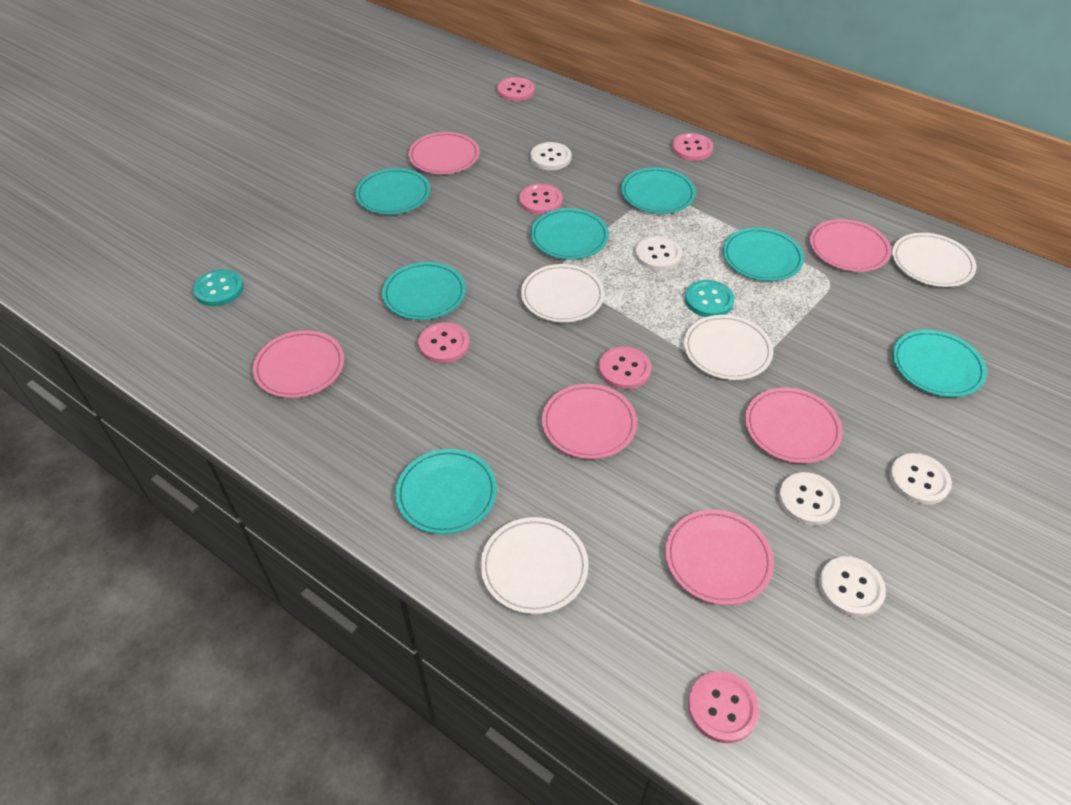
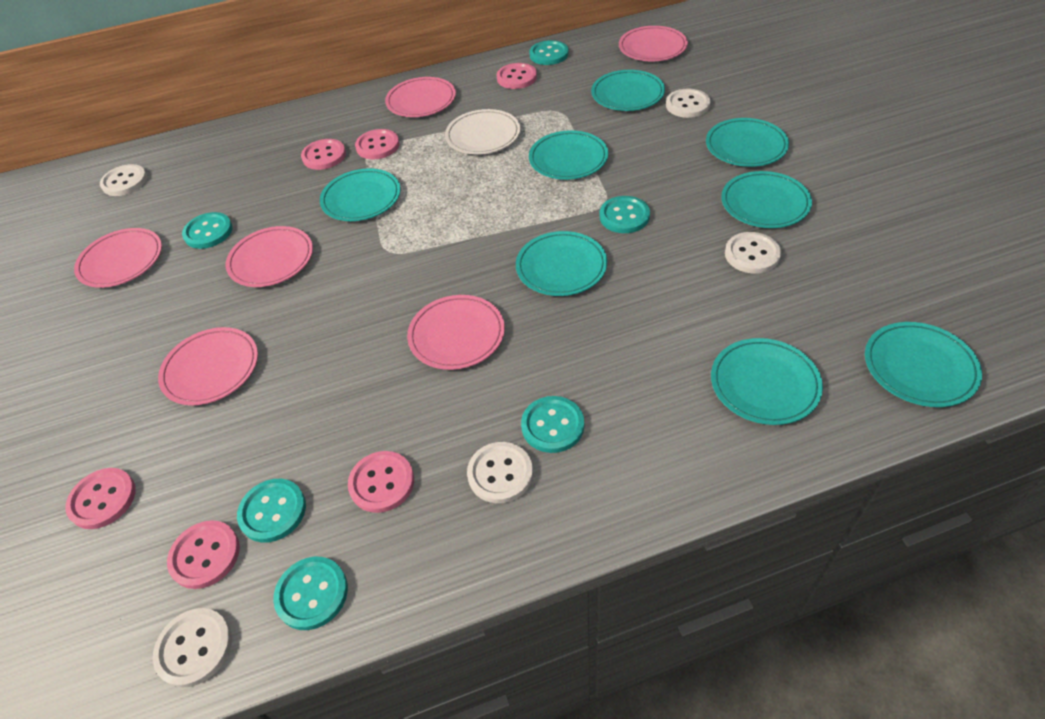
turquoise button: 2 -> 6
turquoise plate: 7 -> 8
white plate: 4 -> 1

